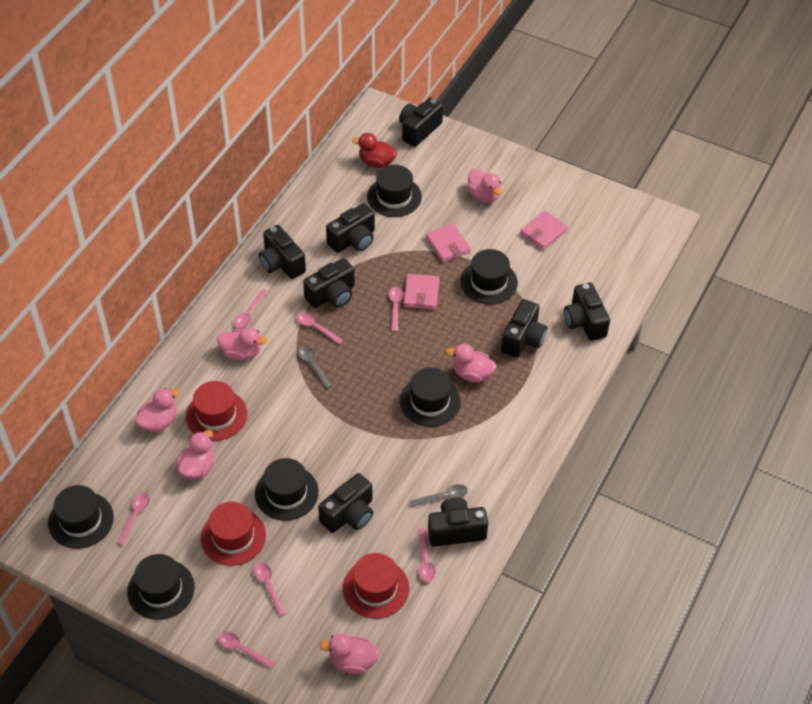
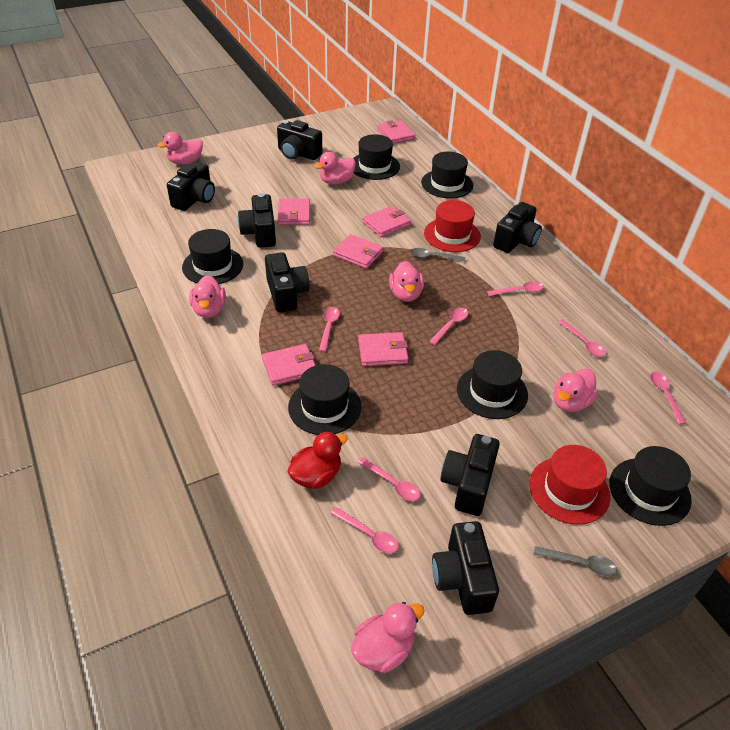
black camera: 8 -> 7
pink wallet: 3 -> 6
red hat: 3 -> 2

